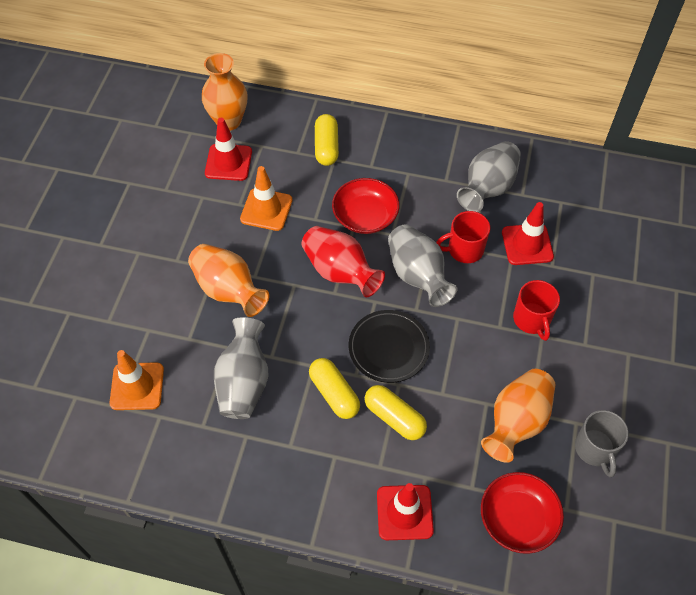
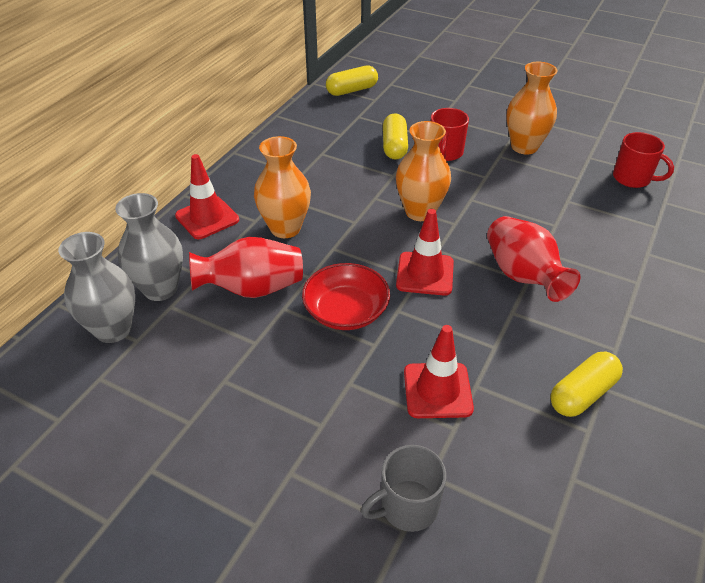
black plate: 1 -> 0
grey vase: 3 -> 2
orange traffic cone: 2 -> 0
red bowl: 2 -> 1
red vase: 1 -> 2

